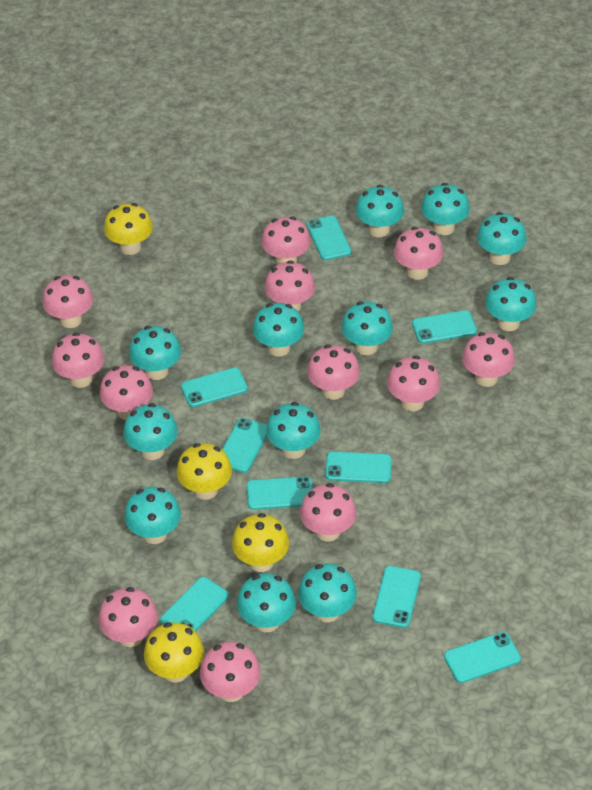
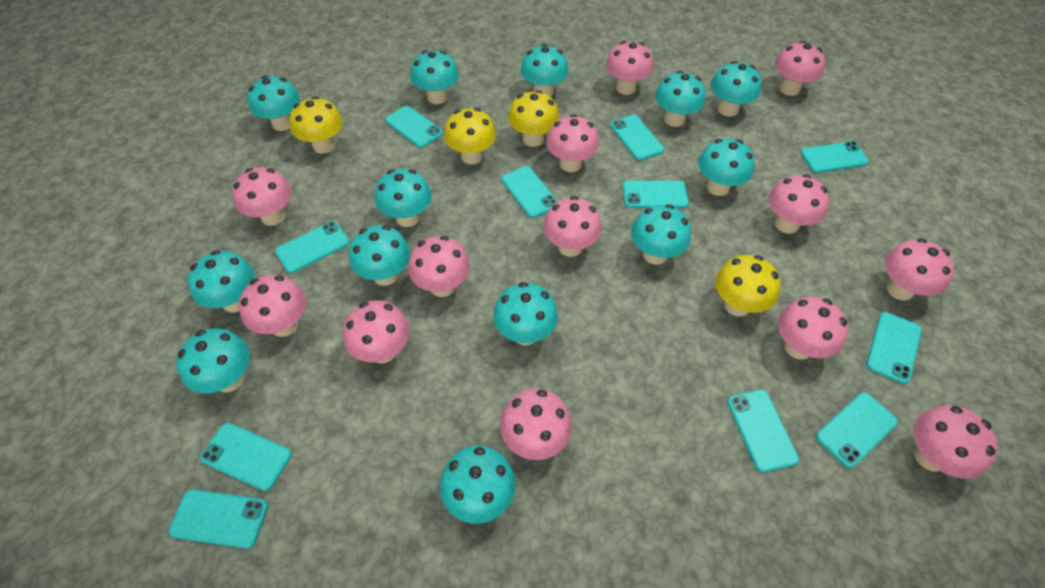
pink mushroom: 12 -> 13
turquoise mushroom: 12 -> 13
turquoise phone: 9 -> 11

